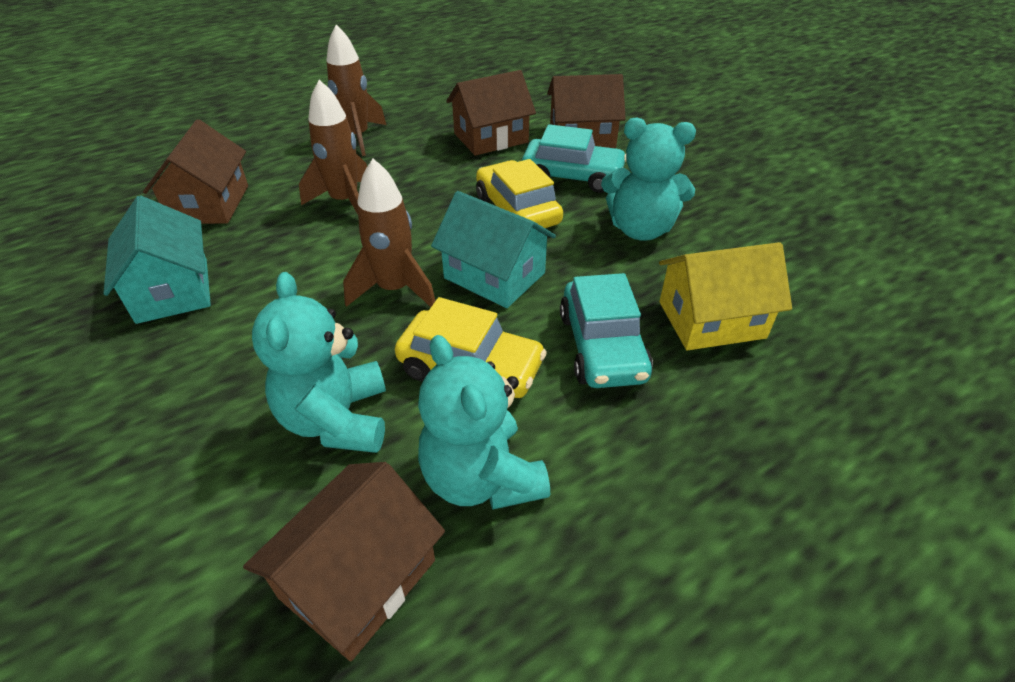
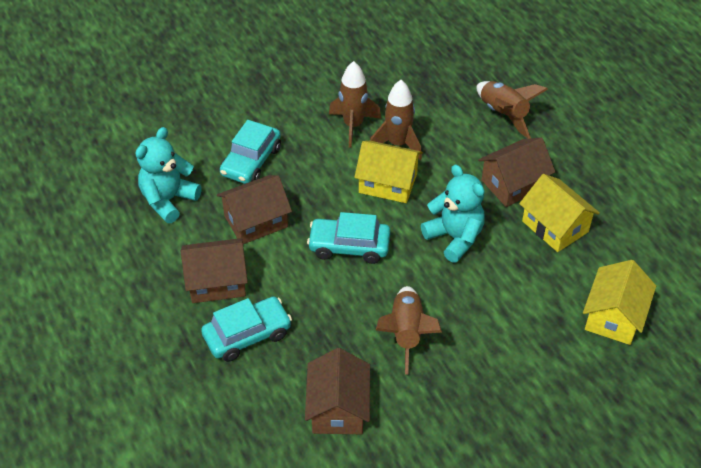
brown rocket: 3 -> 4
turquoise car: 2 -> 3
turquoise house: 2 -> 0
turquoise teddy bear: 3 -> 2
yellow car: 2 -> 0
yellow house: 1 -> 3

